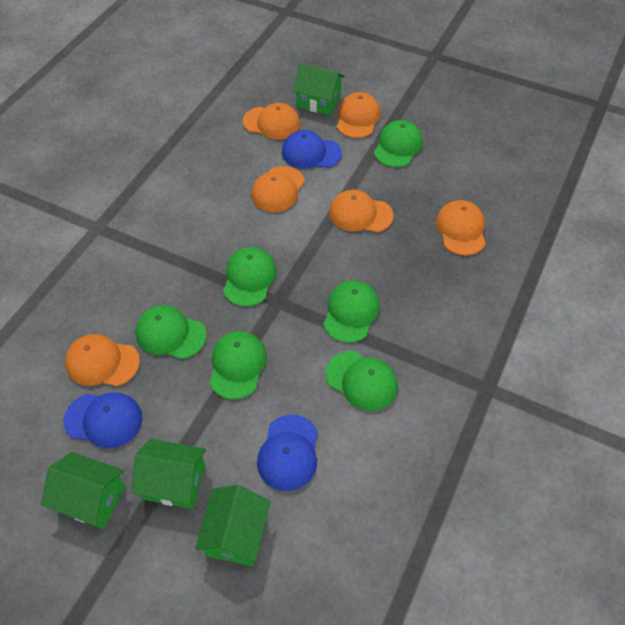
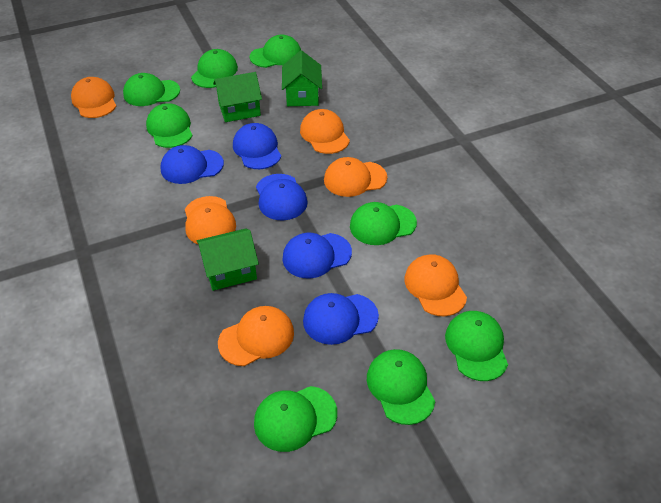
blue cap: 3 -> 5
green cap: 6 -> 8
green house: 4 -> 3

